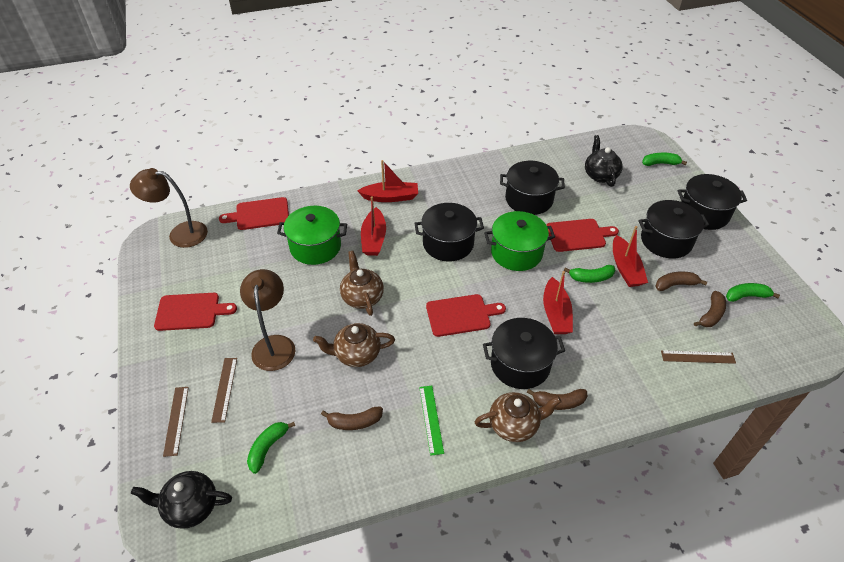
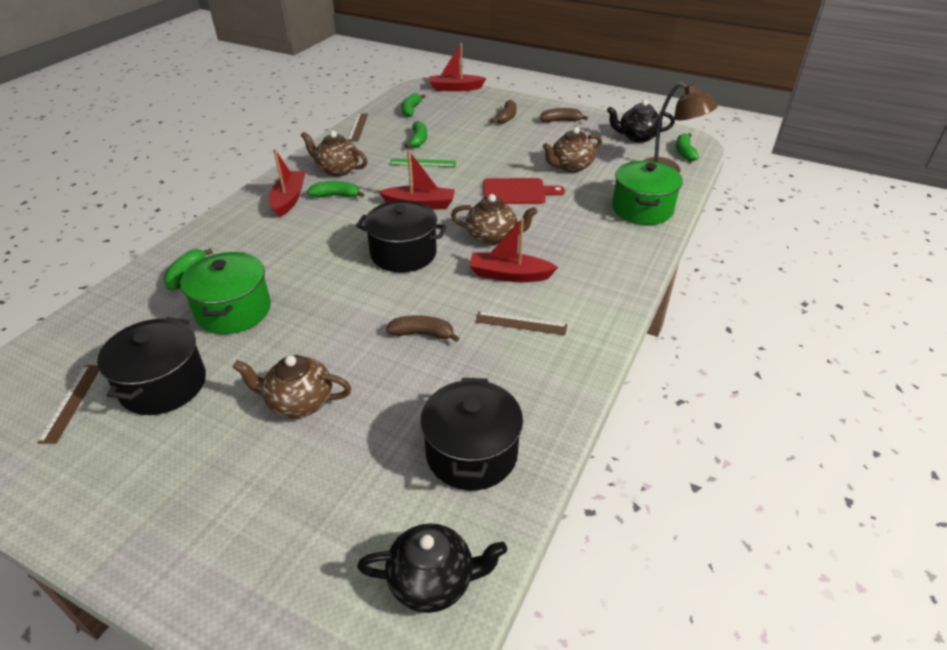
black pot: 5 -> 3
brown banana: 4 -> 3
brown lamp: 2 -> 1
brown teapot: 3 -> 4
green banana: 4 -> 5
red cutting board: 4 -> 1

